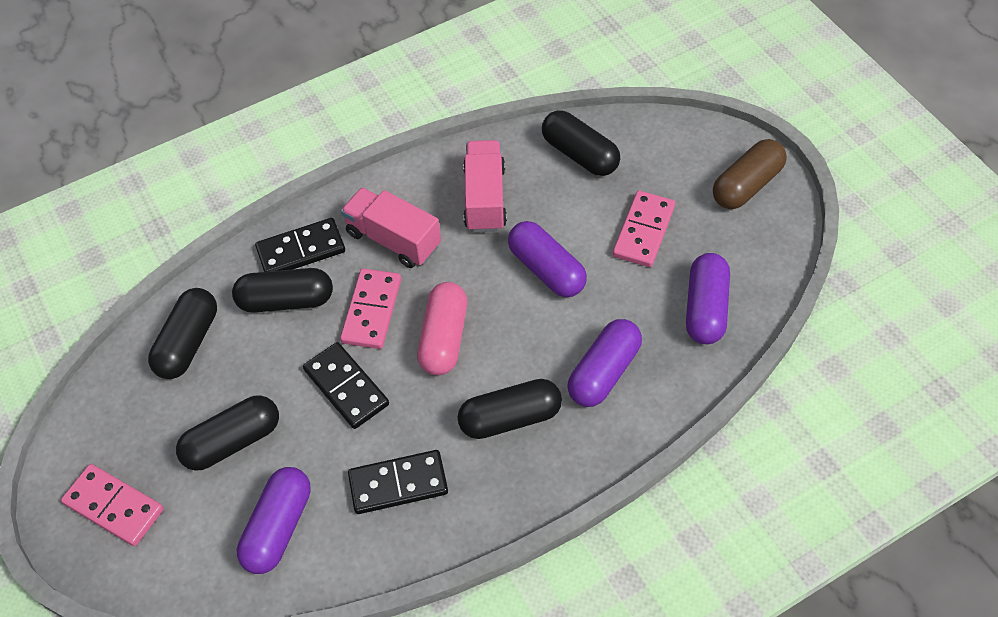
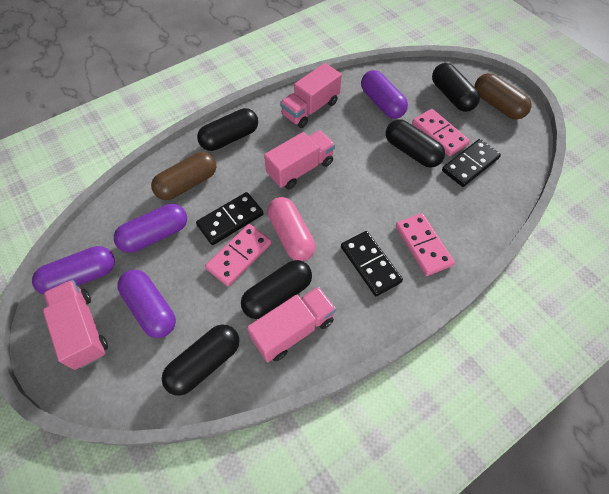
brown capsule: 1 -> 2
pink truck: 2 -> 4

